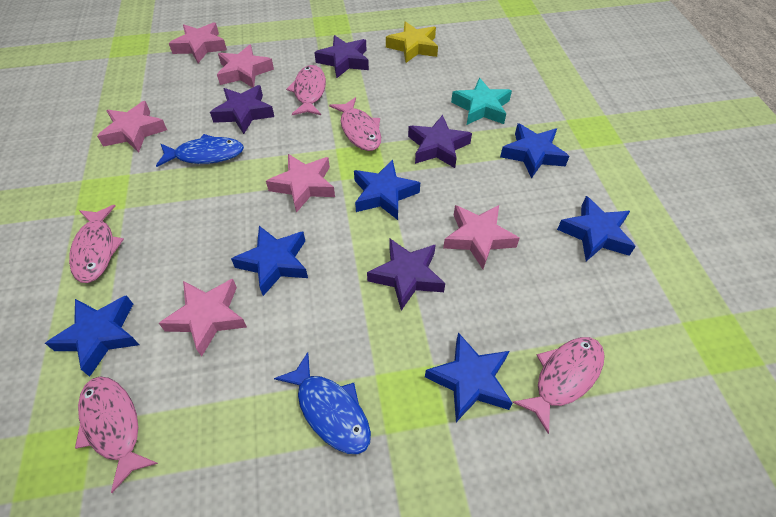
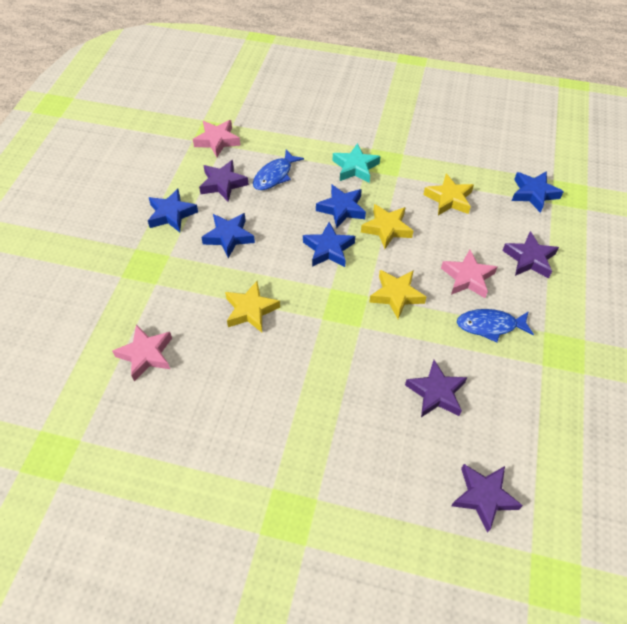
blue star: 6 -> 5
pink fish: 5 -> 0
pink star: 6 -> 3
yellow star: 1 -> 4

